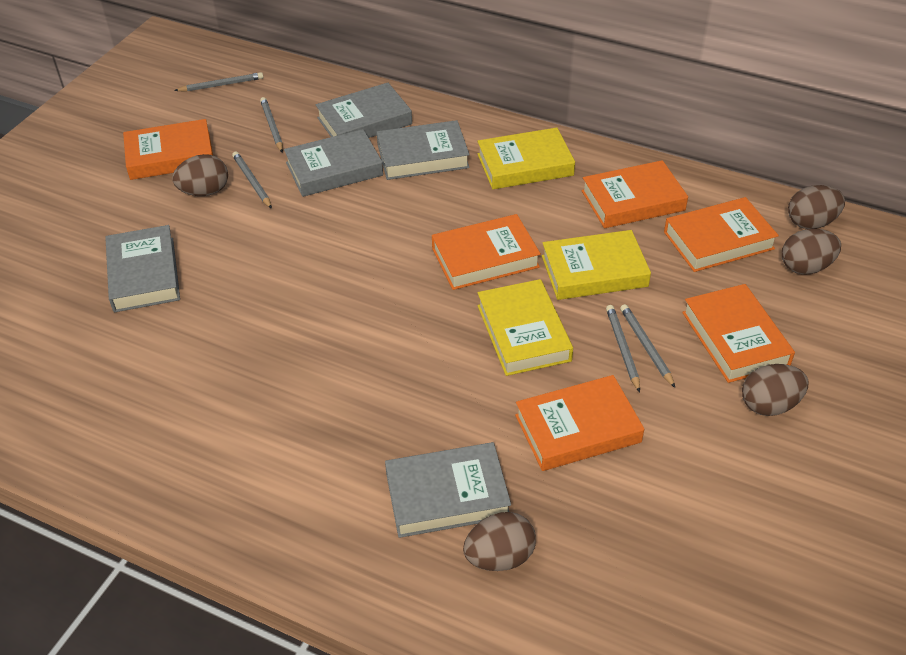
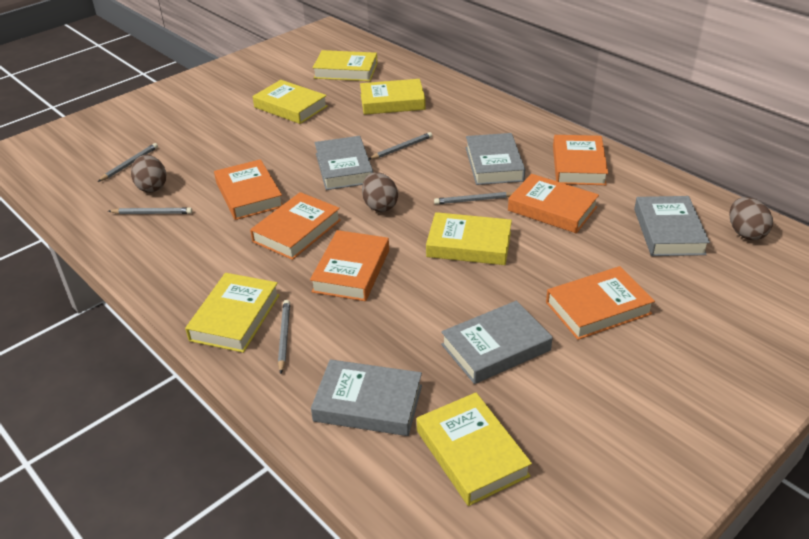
brown egg: 5 -> 3
yellow book: 3 -> 6

